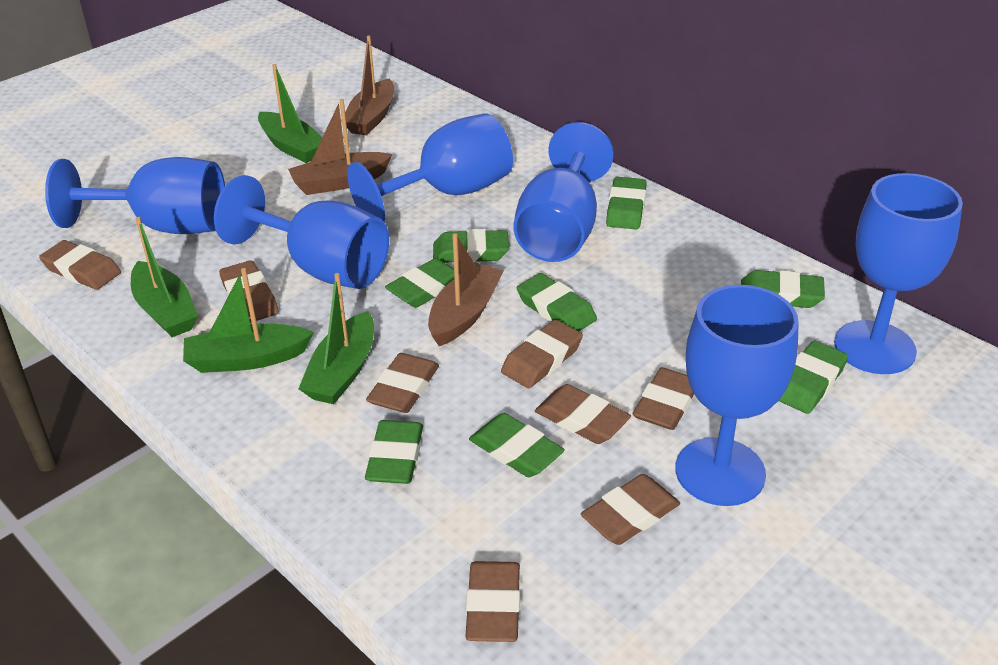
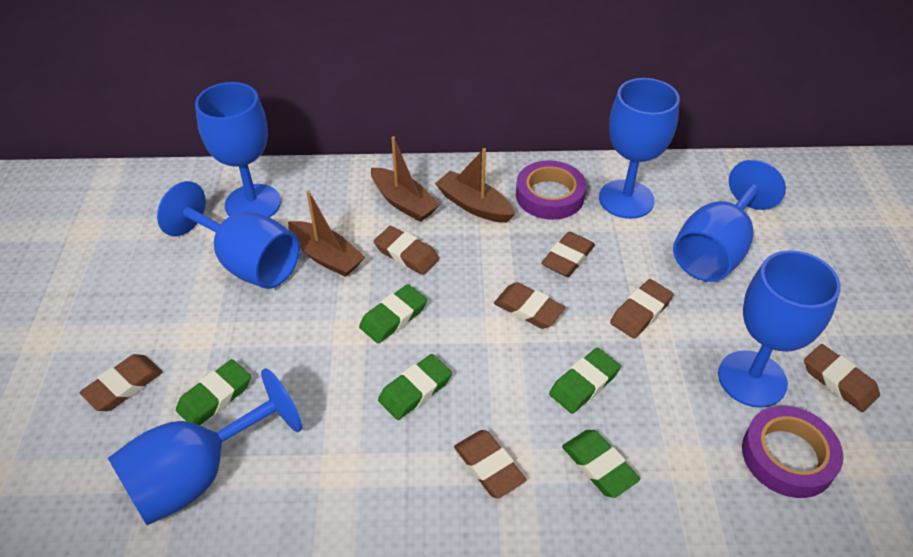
brown eraser: 8 -> 7
green boat: 4 -> 0
green eraser: 8 -> 5
purple tape: 0 -> 2

